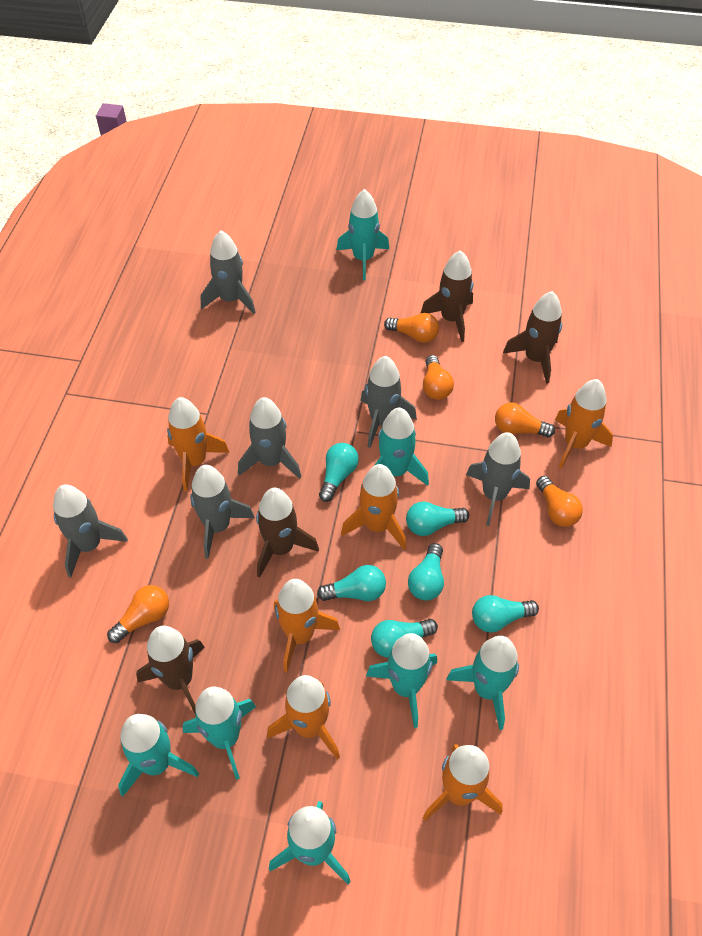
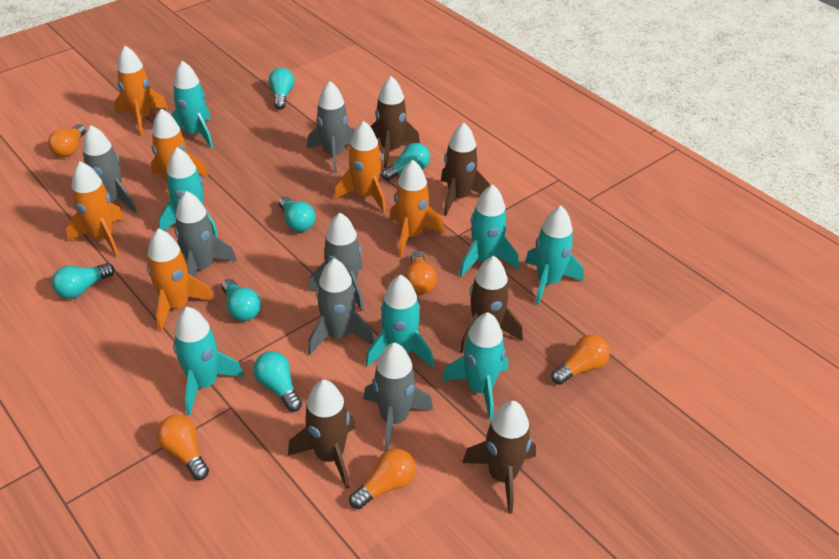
brown rocket: 4 -> 5

